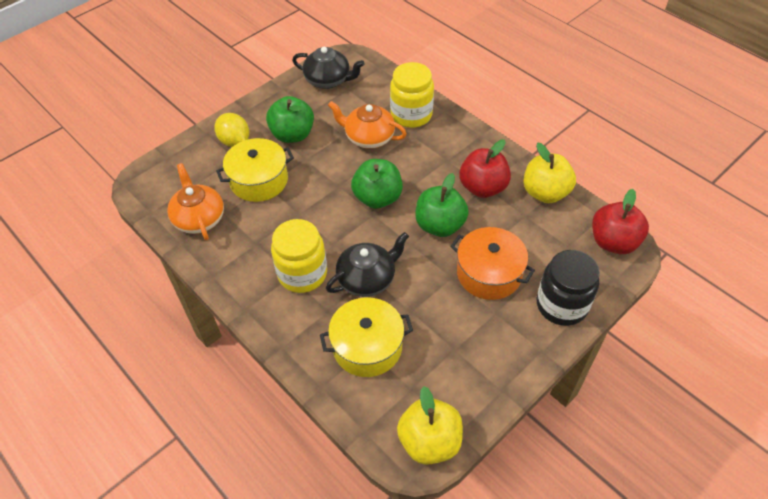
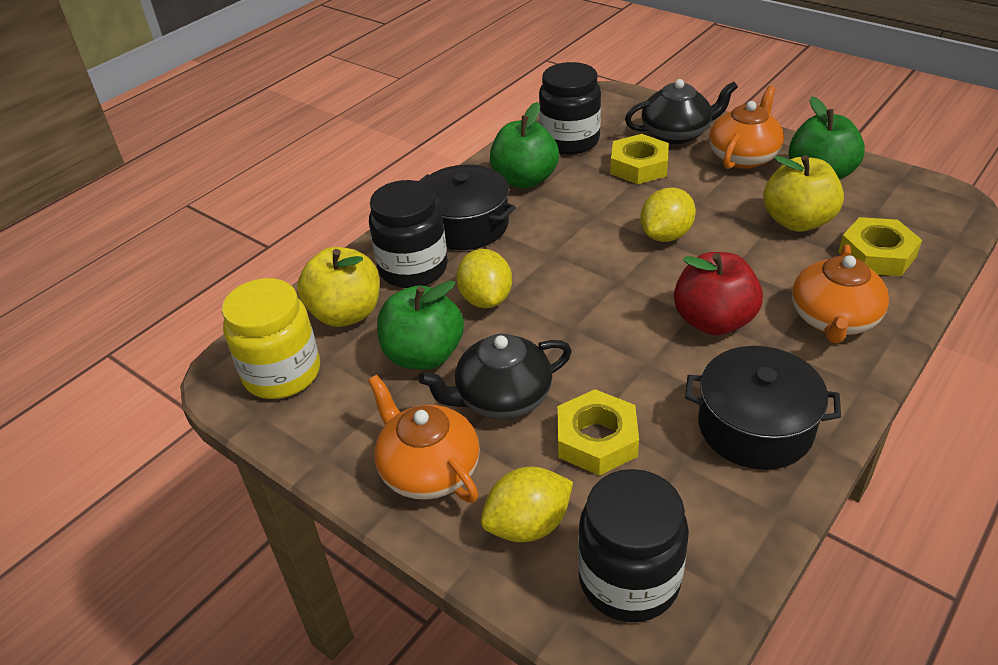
black jar: 1 -> 3
black pot: 0 -> 2
orange pot: 1 -> 0
orange teapot: 2 -> 3
red apple: 2 -> 1
yellow jar: 2 -> 1
yellow lemon: 1 -> 3
yellow nut: 0 -> 3
yellow pot: 2 -> 0

